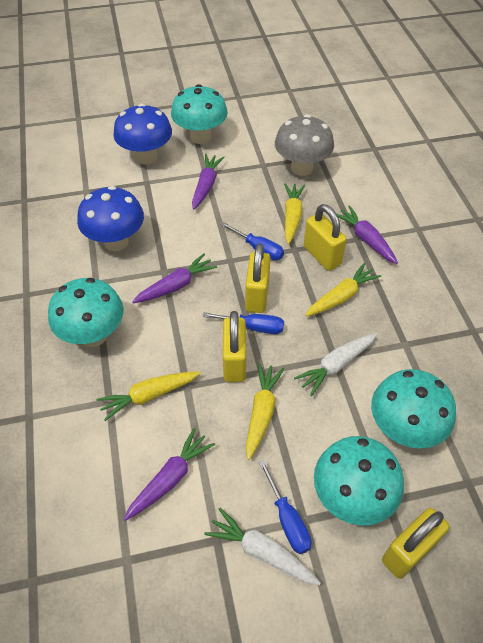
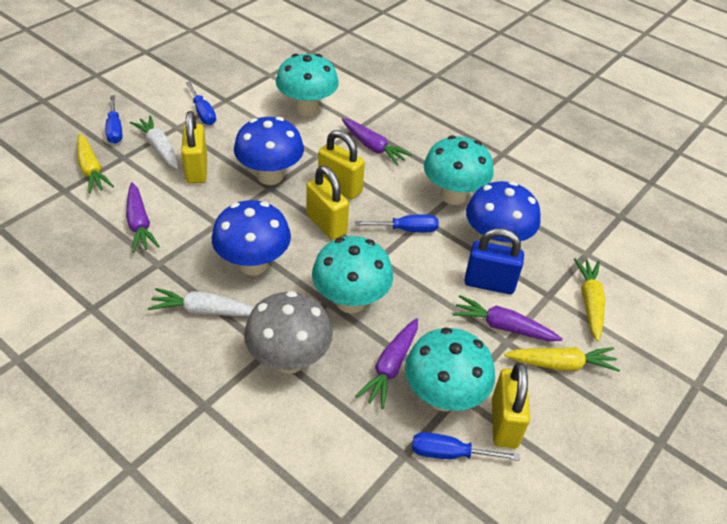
blue mushroom: 2 -> 3
blue padlock: 0 -> 1
blue screwdriver: 3 -> 4
yellow carrot: 4 -> 3

